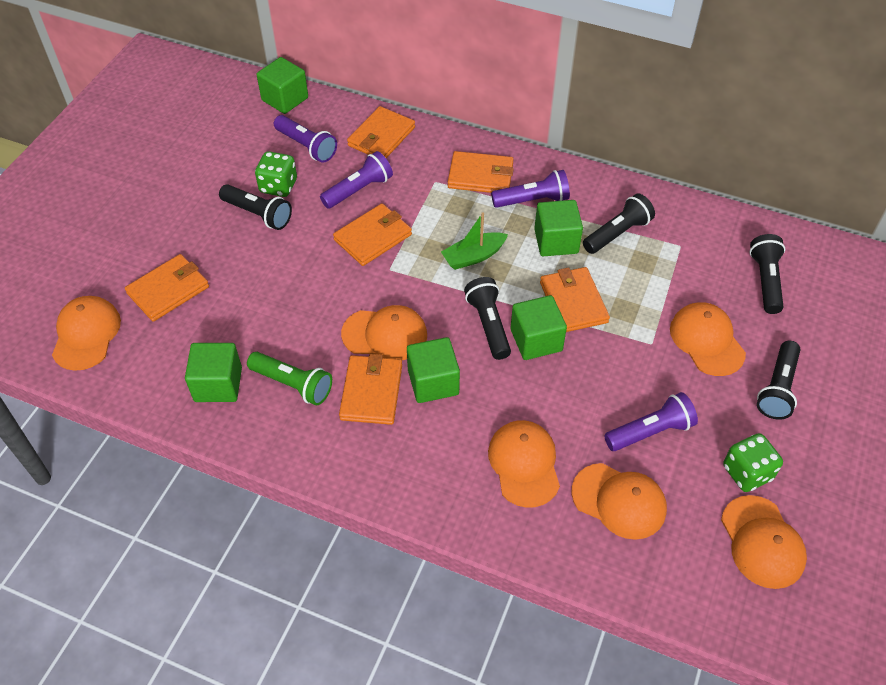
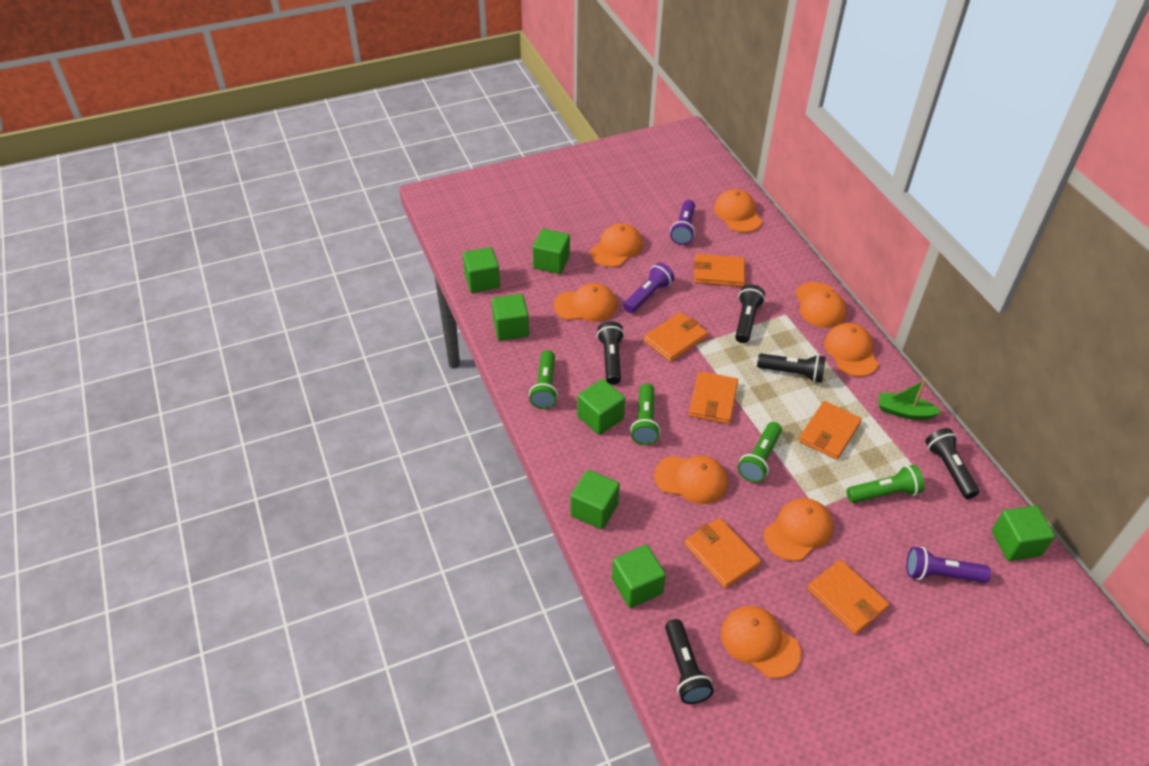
green cube: 5 -> 7
green dice: 2 -> 0
green flashlight: 1 -> 4
orange cap: 6 -> 8
purple flashlight: 4 -> 3

